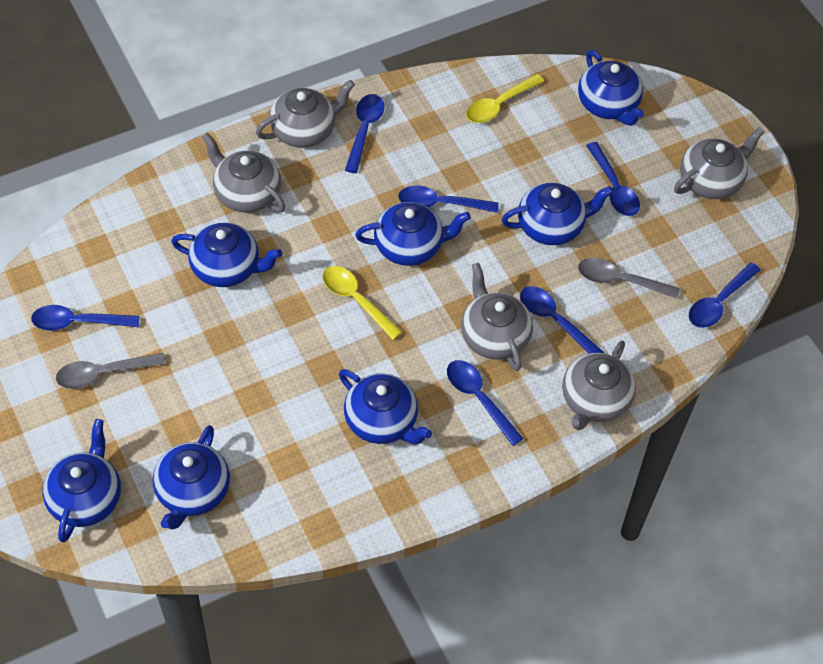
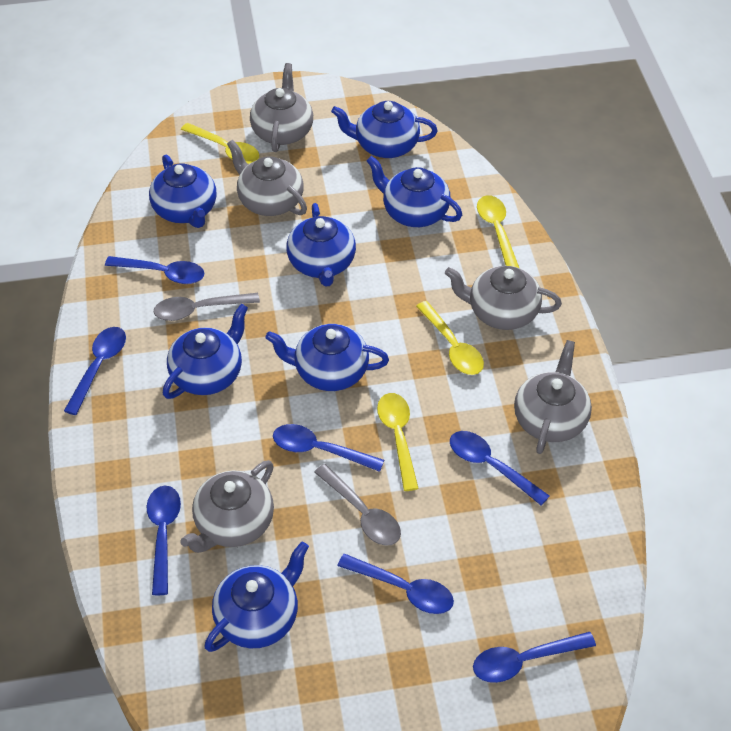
yellow spoon: 2 -> 4

